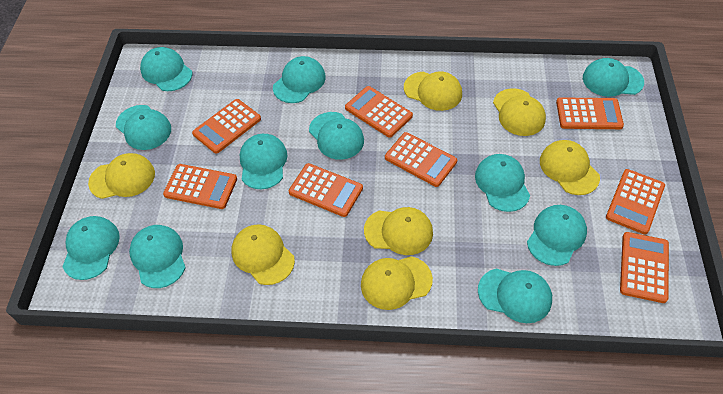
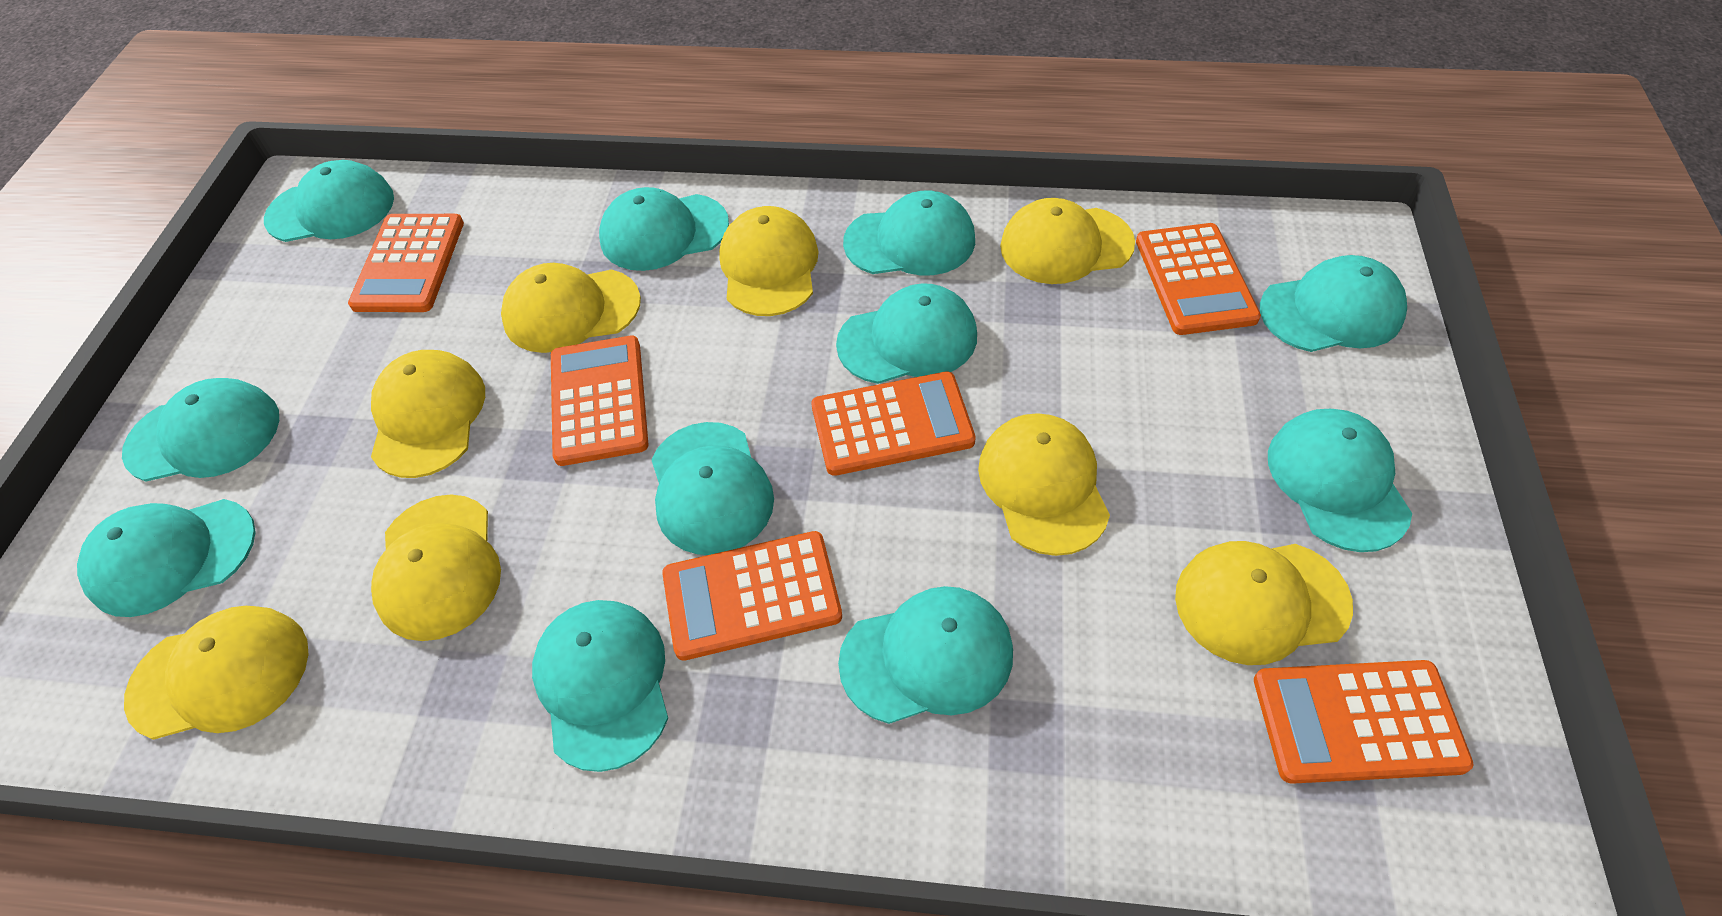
orange calculator: 8 -> 6
yellow cap: 7 -> 8

